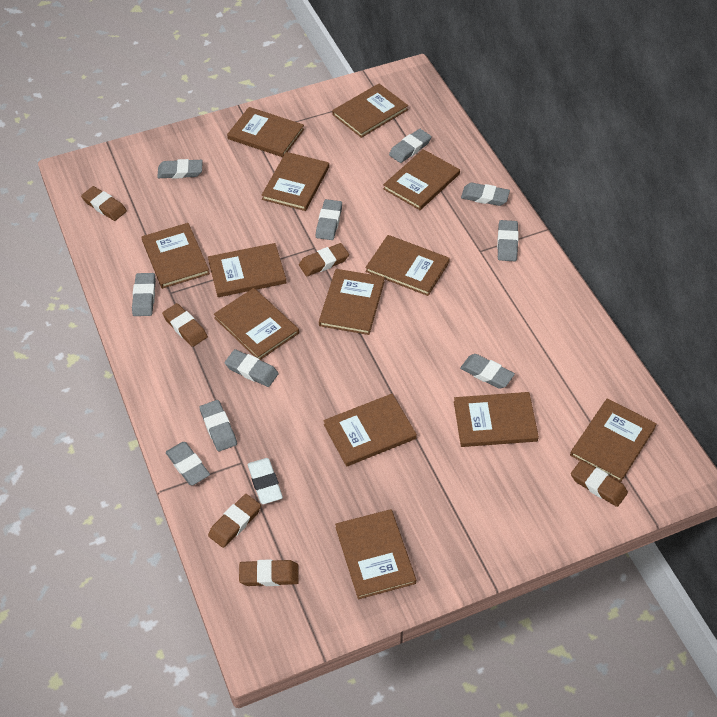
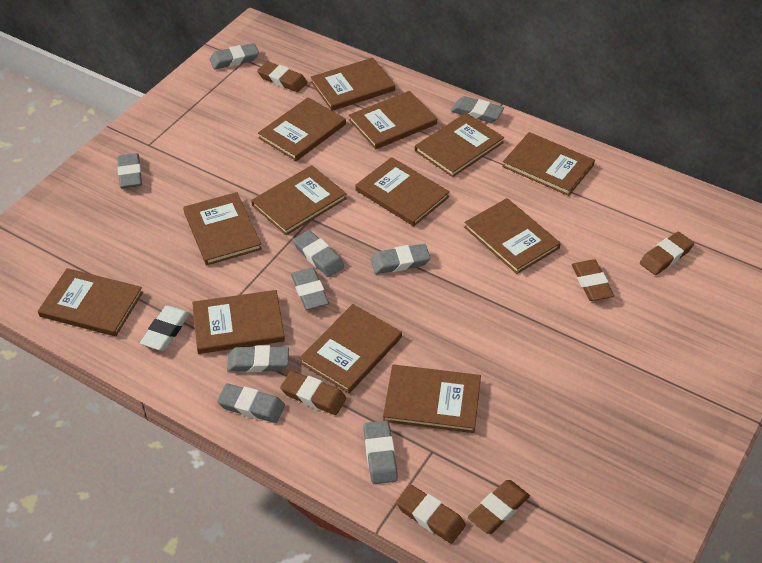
grey eraser: 10 -> 9

